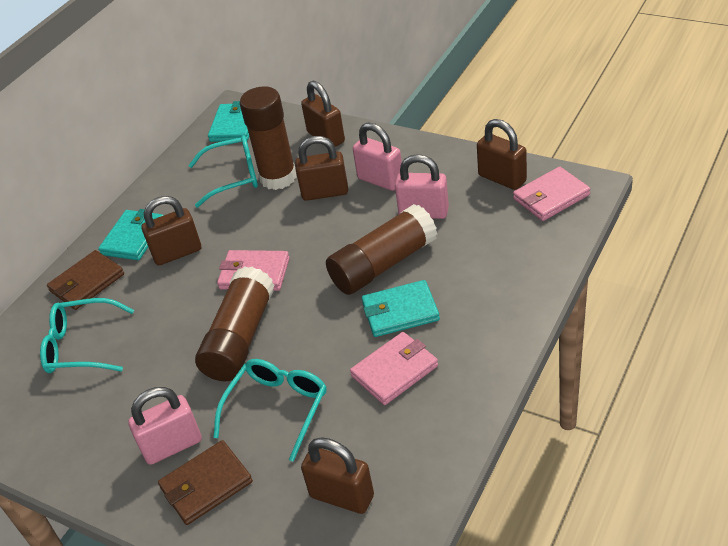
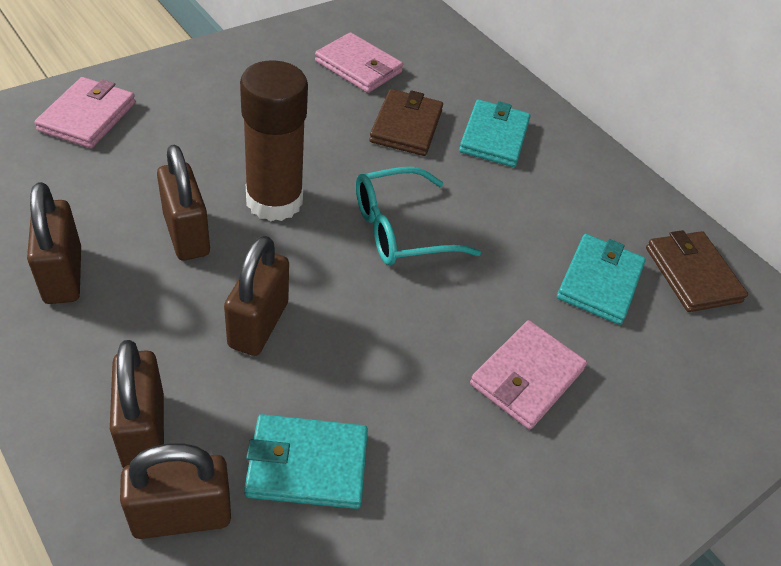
brown glue stick: 3 -> 1
pink padlock: 3 -> 0
turquoise glasses: 3 -> 1

